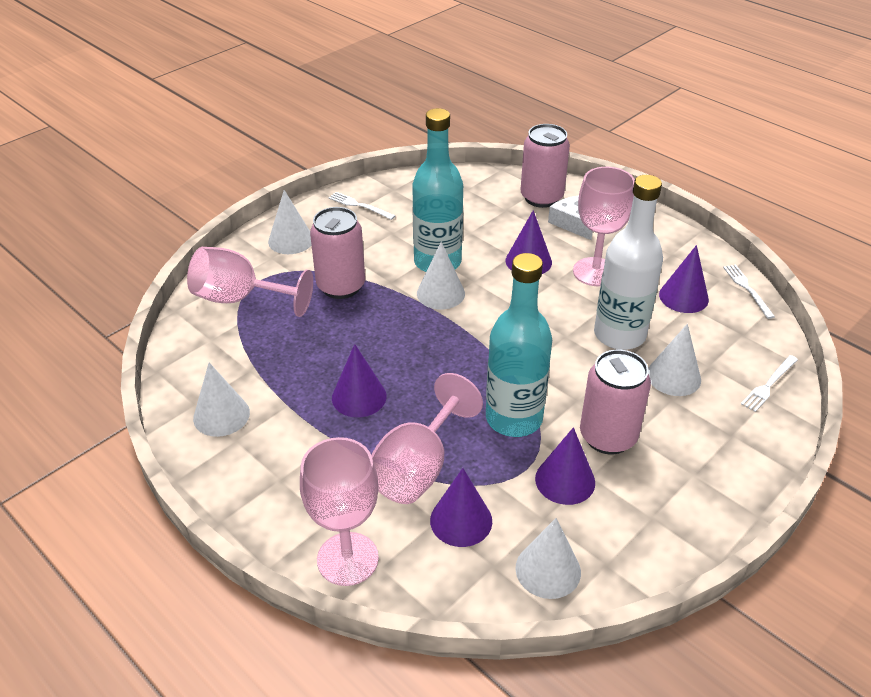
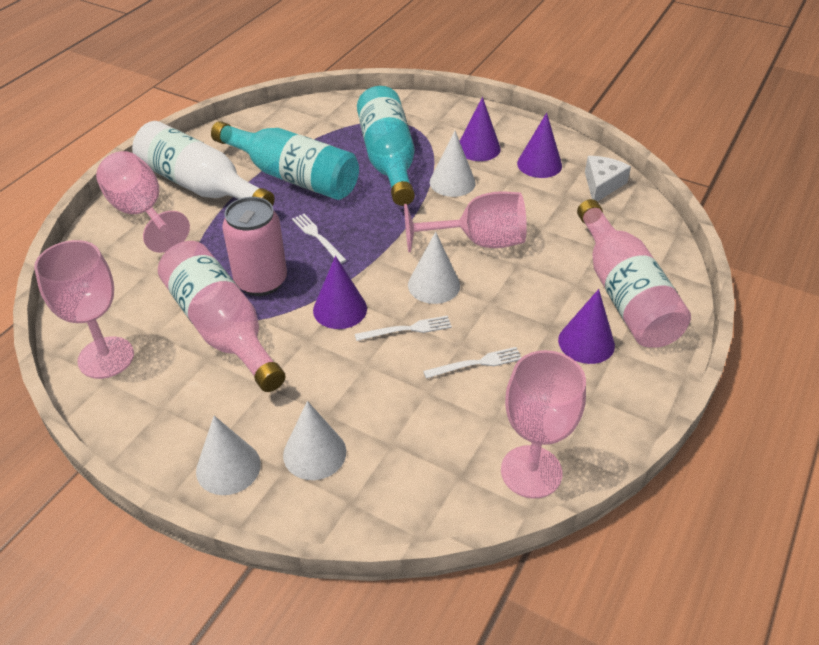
pink bottle: 0 -> 2
pink can: 3 -> 1
purple cone: 5 -> 4
white cone: 5 -> 4

